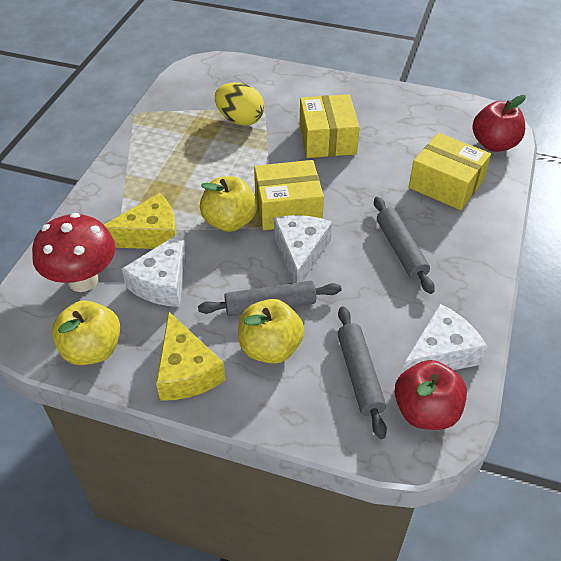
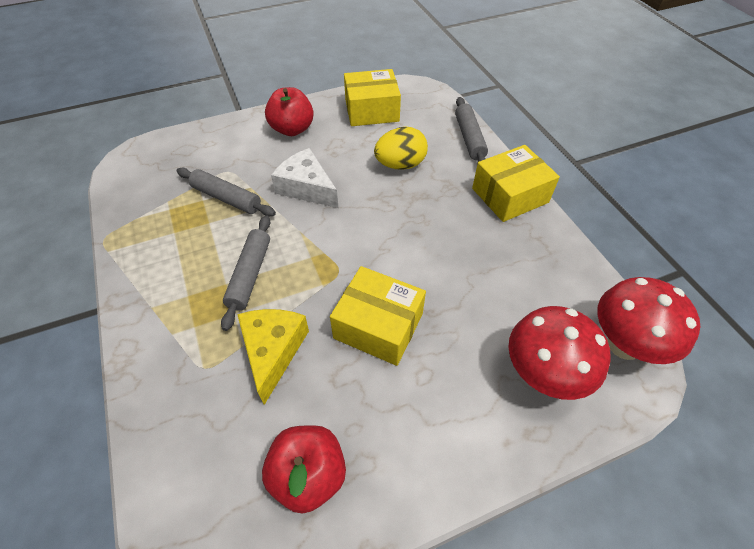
red mushroom: 1 -> 2
white cheese: 3 -> 1
yellow apple: 3 -> 0
yellow cheese: 2 -> 1

